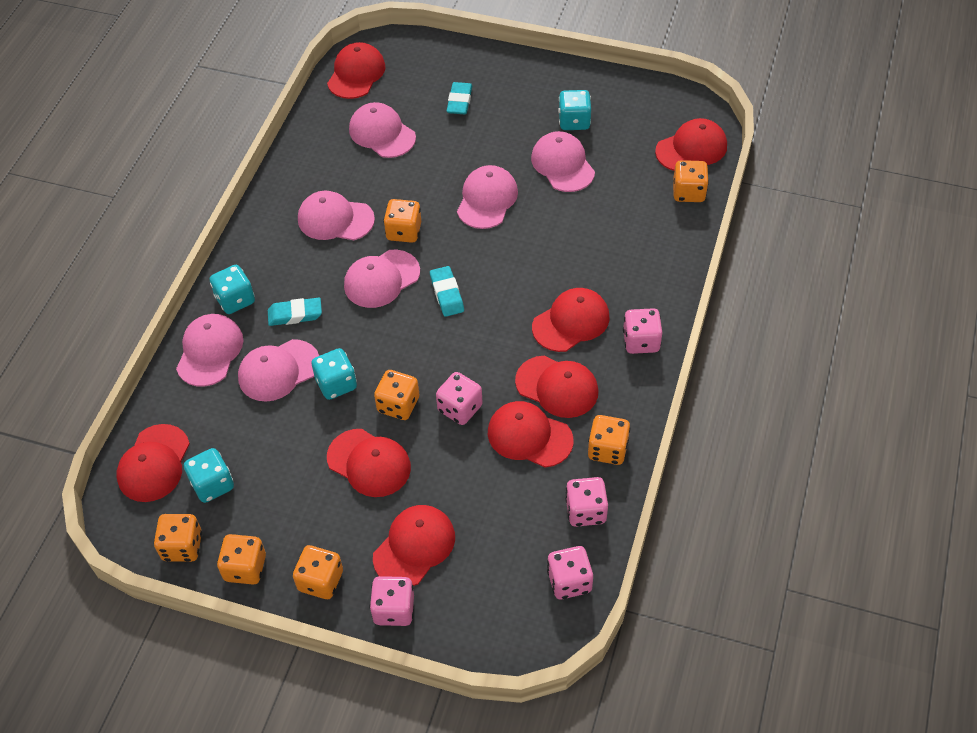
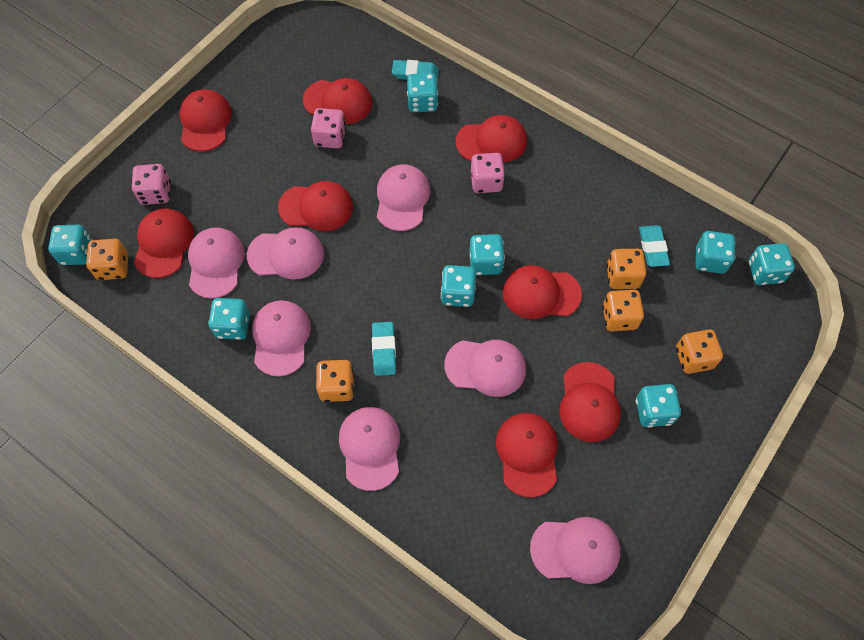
orange dice: 7 -> 5
pink dice: 5 -> 3
turquoise dice: 4 -> 8

